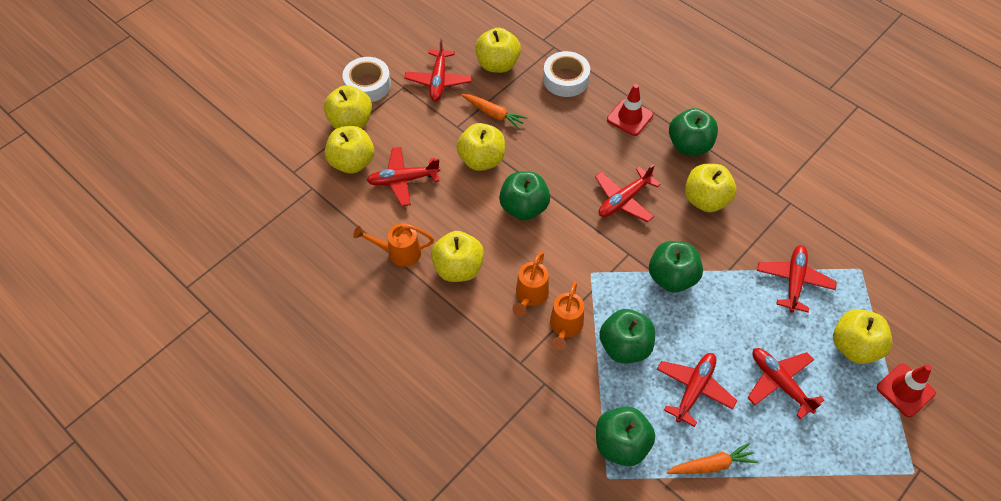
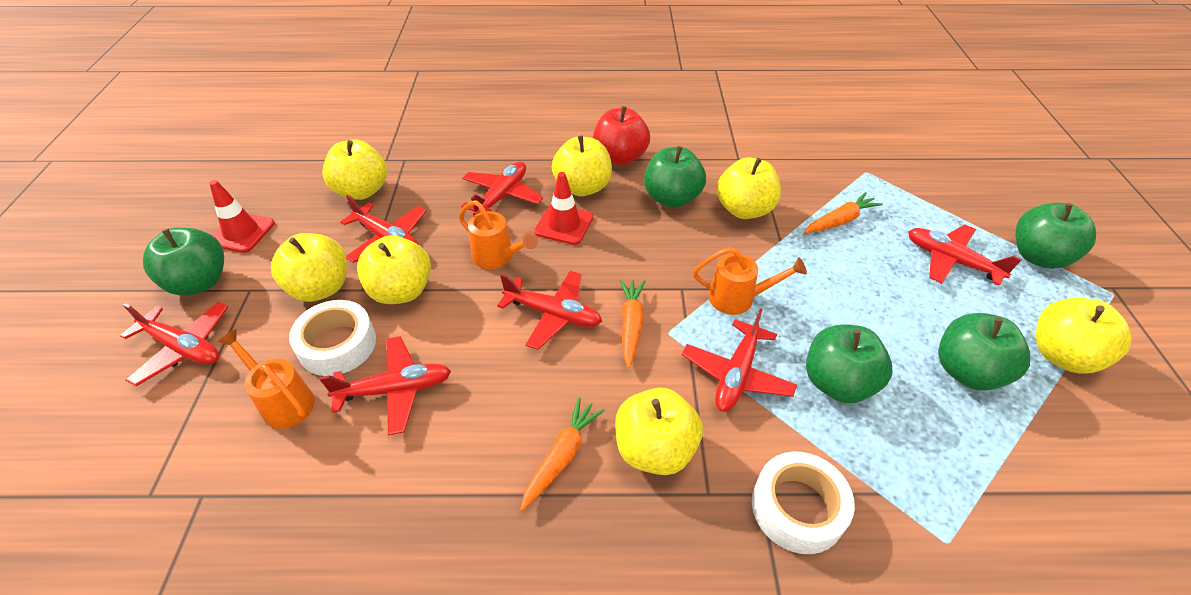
orange carrot: 2 -> 3
red apple: 0 -> 1
red plane: 6 -> 7

